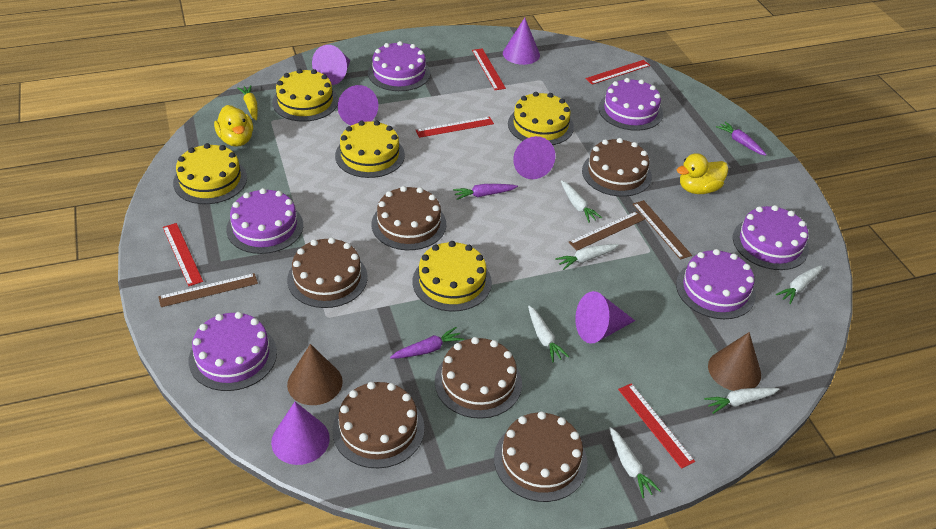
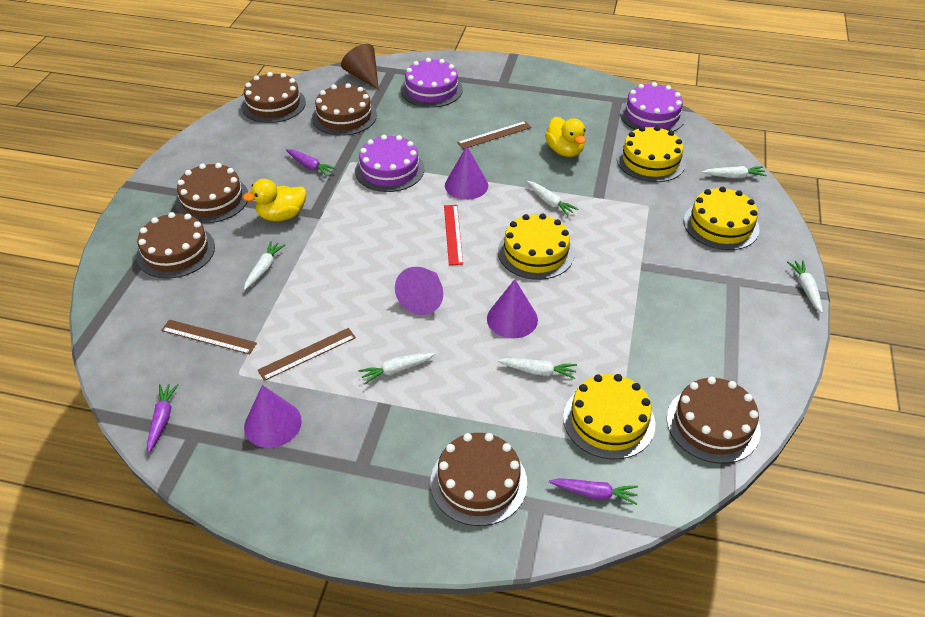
brown cone: 2 -> 1
purple cake: 6 -> 3
purple cone: 6 -> 4
red ruler: 5 -> 1
yellow cake: 5 -> 4
yellow carrot: 1 -> 0

